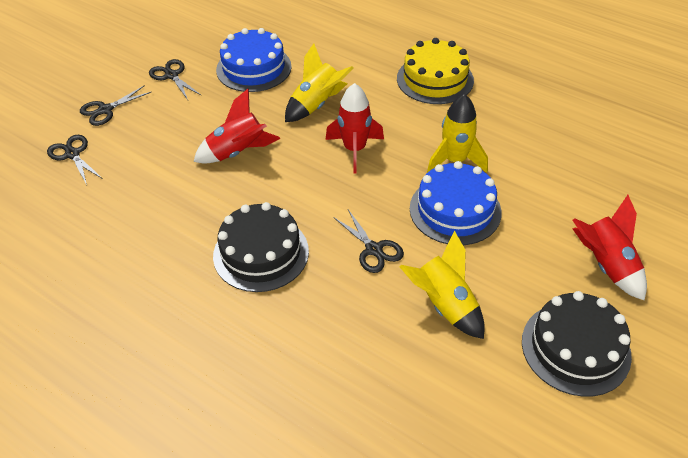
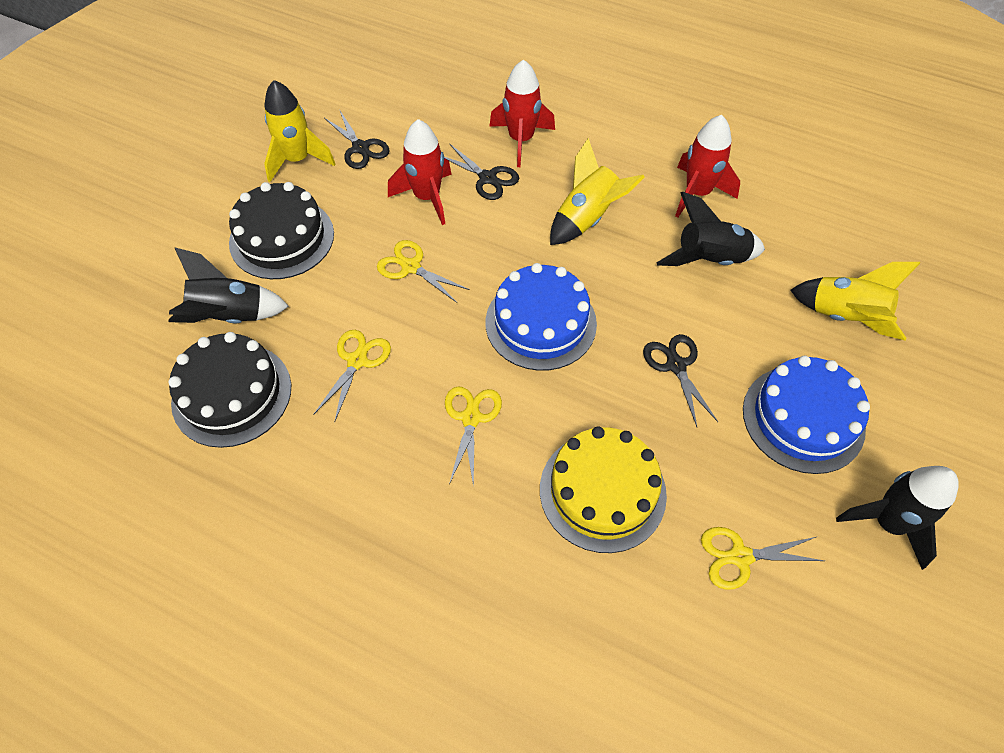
black rocket: 0 -> 3
black scissors: 4 -> 3
yellow scissors: 0 -> 4

